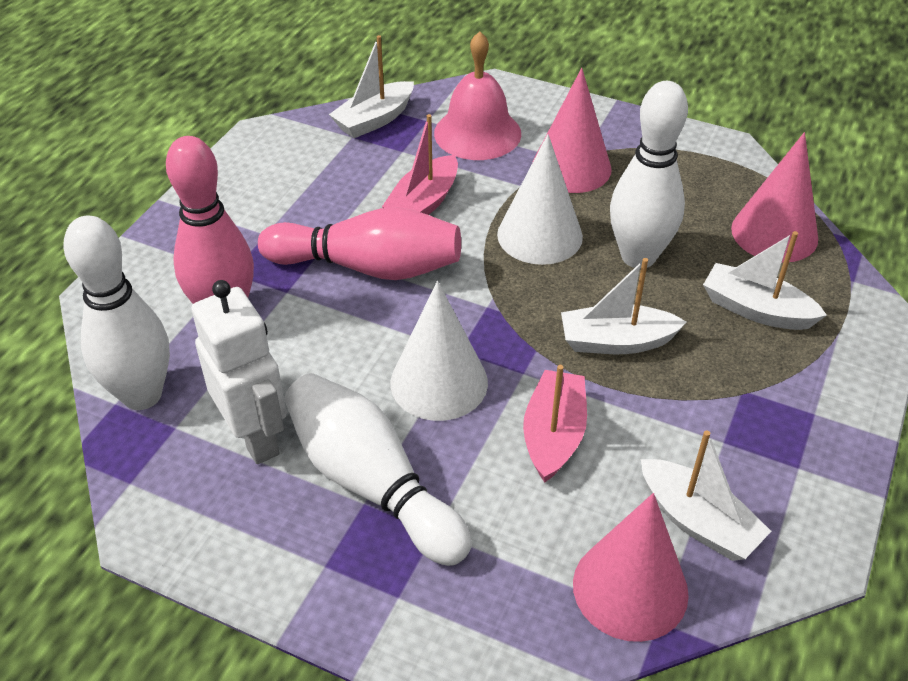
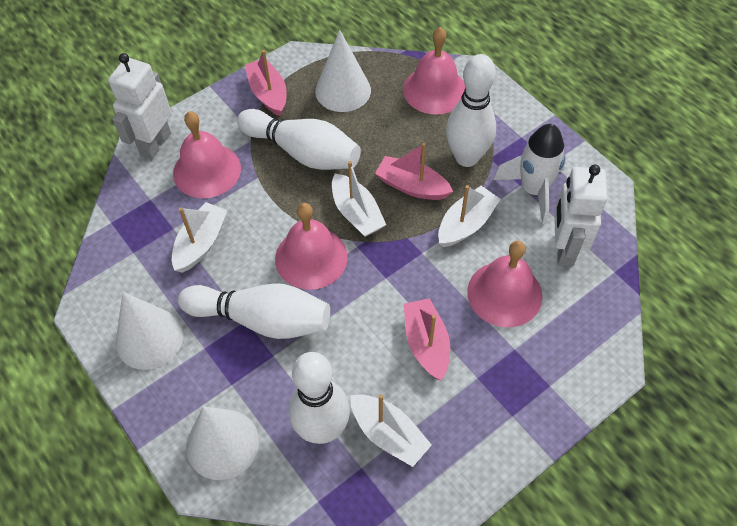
pink bell: 1 -> 4
pink boat: 2 -> 3
pink bowling pin: 2 -> 0
pink cone: 3 -> 0
white bowling pin: 3 -> 4
white cone: 2 -> 3
white robot: 1 -> 2
white rocket: 0 -> 1

